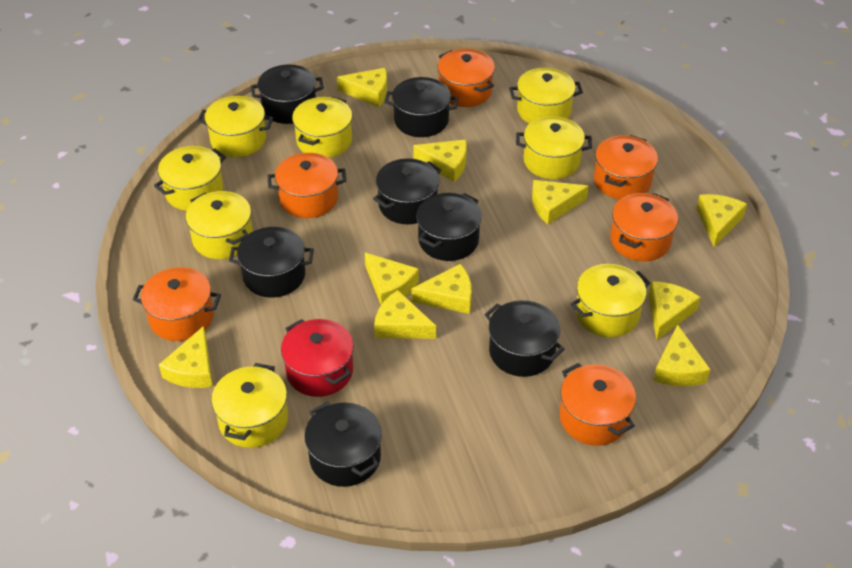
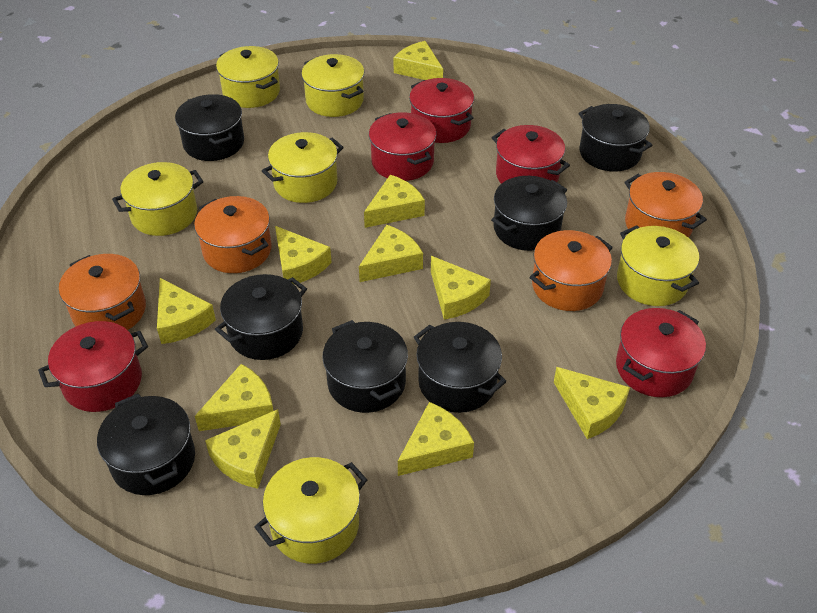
orange pot: 6 -> 4
red pot: 1 -> 5
yellow pot: 8 -> 6

